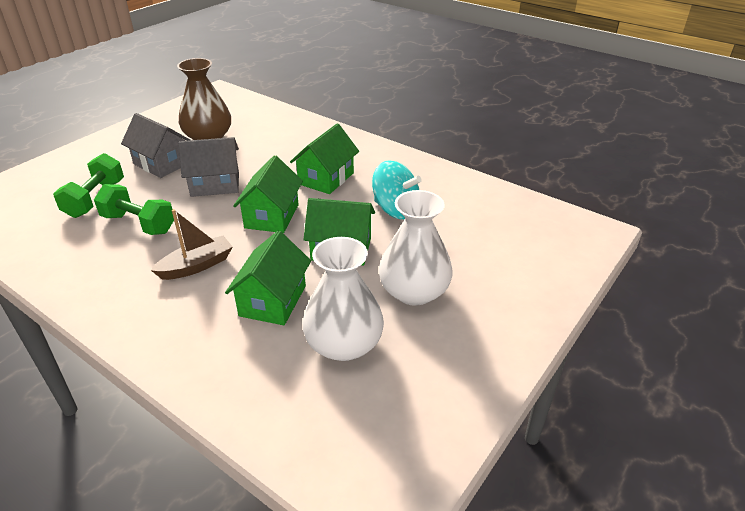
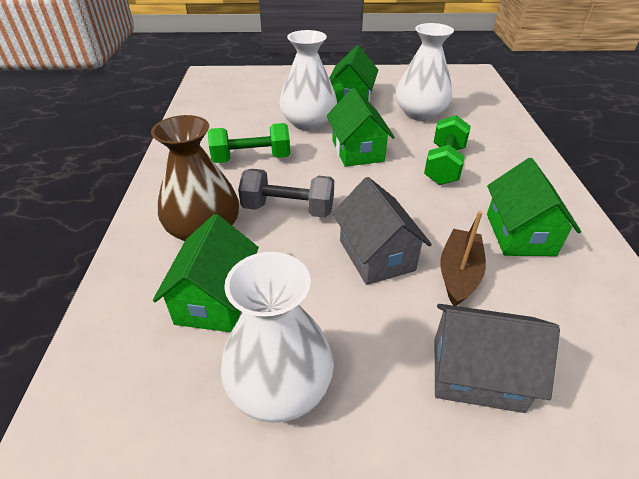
grey dumbbell: 0 -> 1
turquoise spinning top: 1 -> 0
white vase: 2 -> 3

